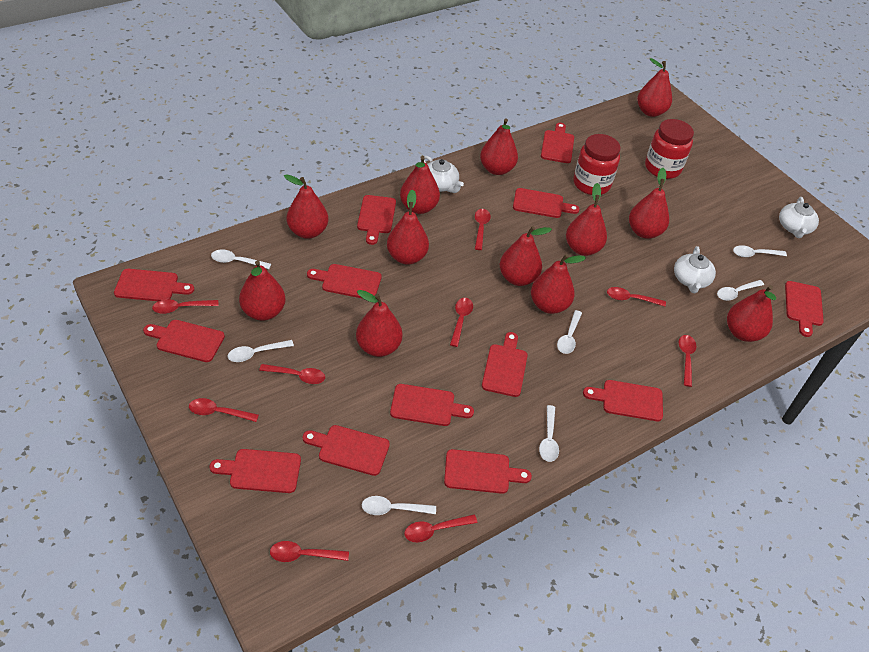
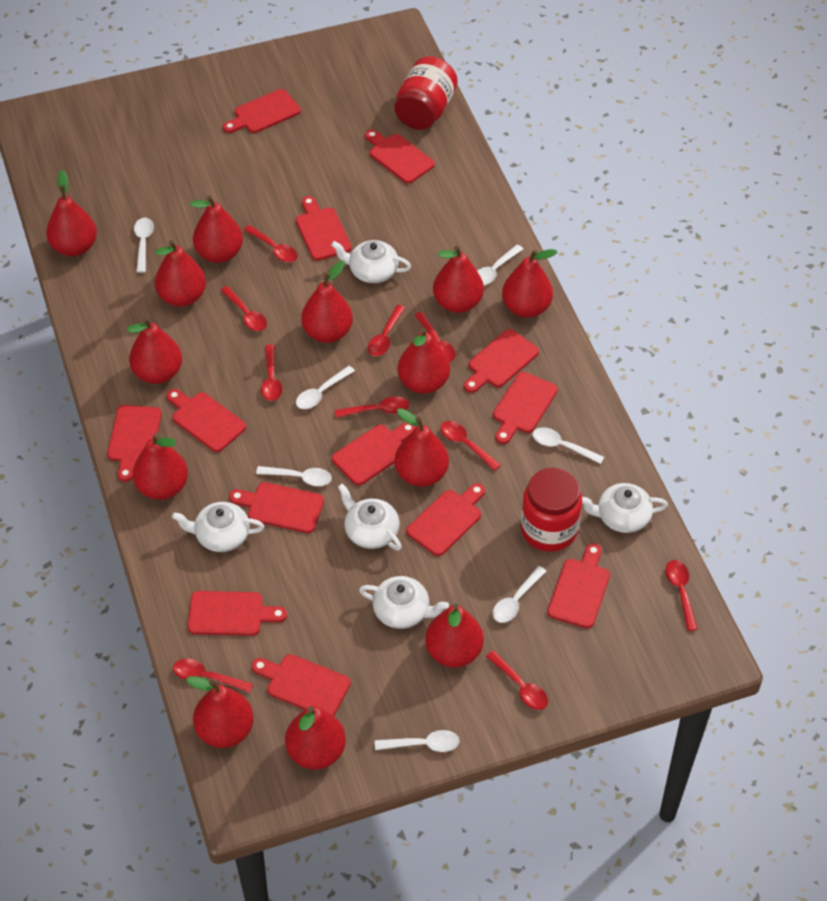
red pear: 12 -> 13
red spoon: 9 -> 10
white teapot: 3 -> 5

